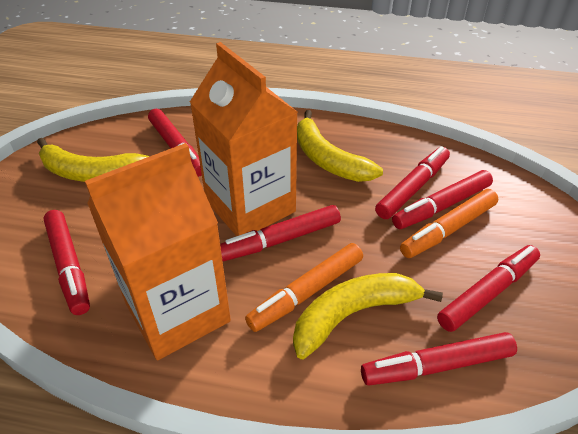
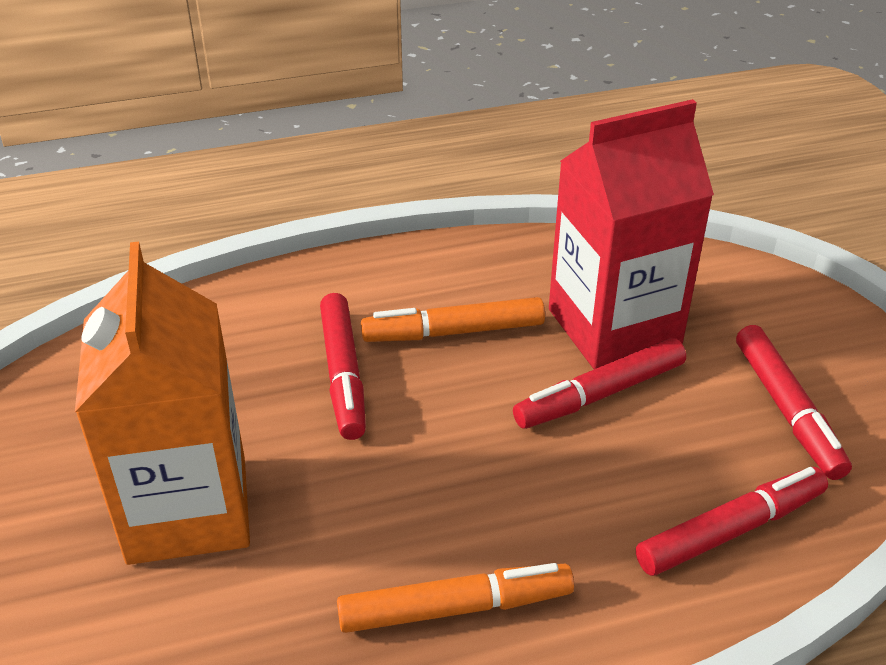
orange carton: 2 -> 1
red carton: 0 -> 1
red marker: 7 -> 4
yellow banana: 3 -> 0

